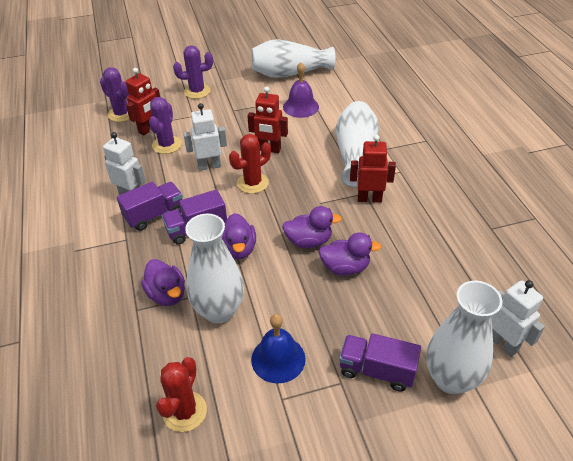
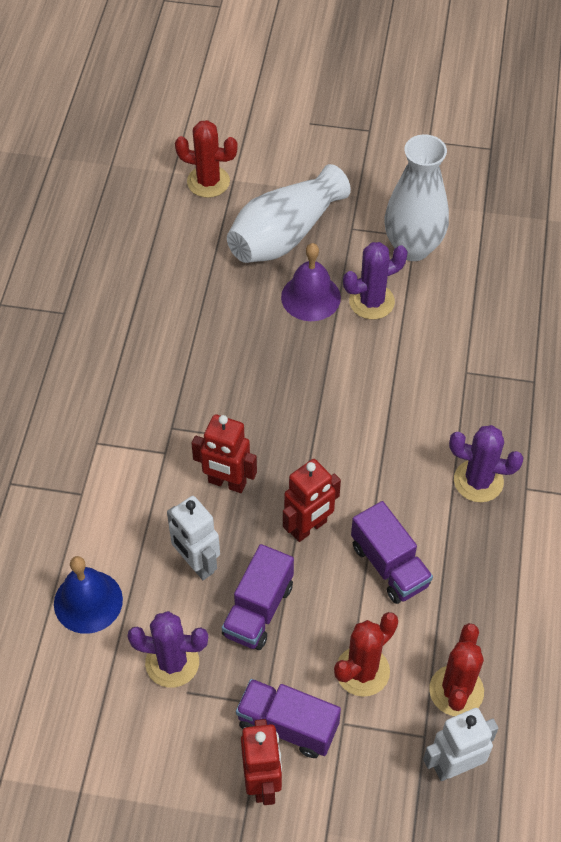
purple duck: 4 -> 0
red cactus: 2 -> 3
white robot: 3 -> 2
white vase: 4 -> 2

